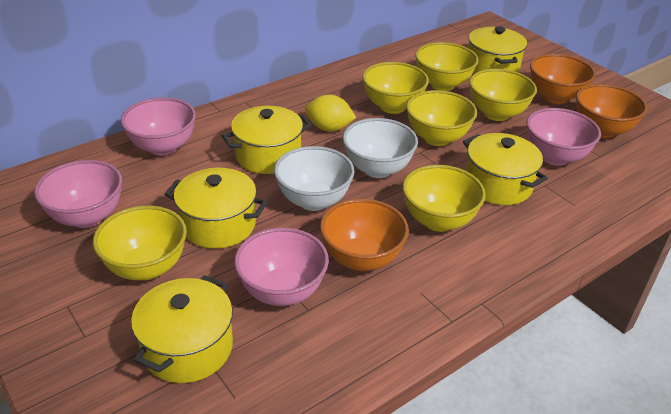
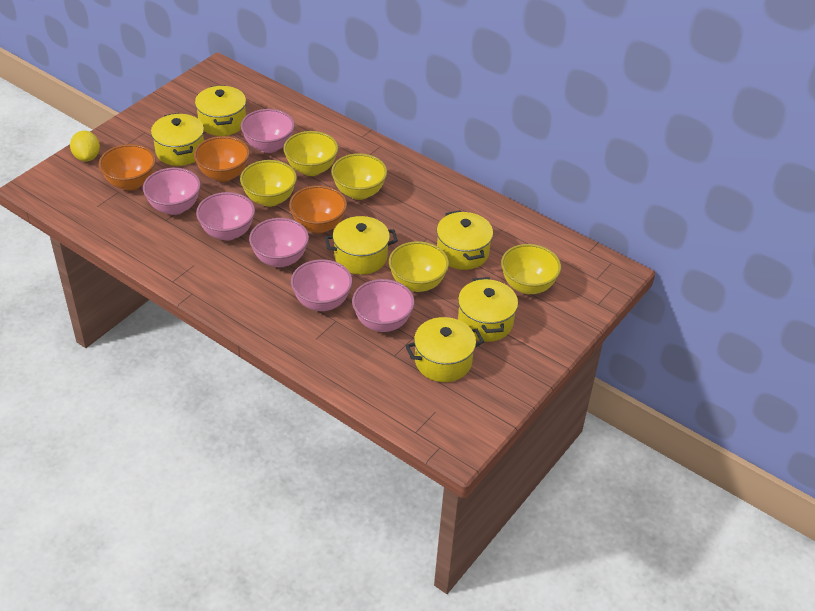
pink bowl: 4 -> 6
white bowl: 2 -> 0
yellow bowl: 6 -> 5
yellow pot: 5 -> 6

